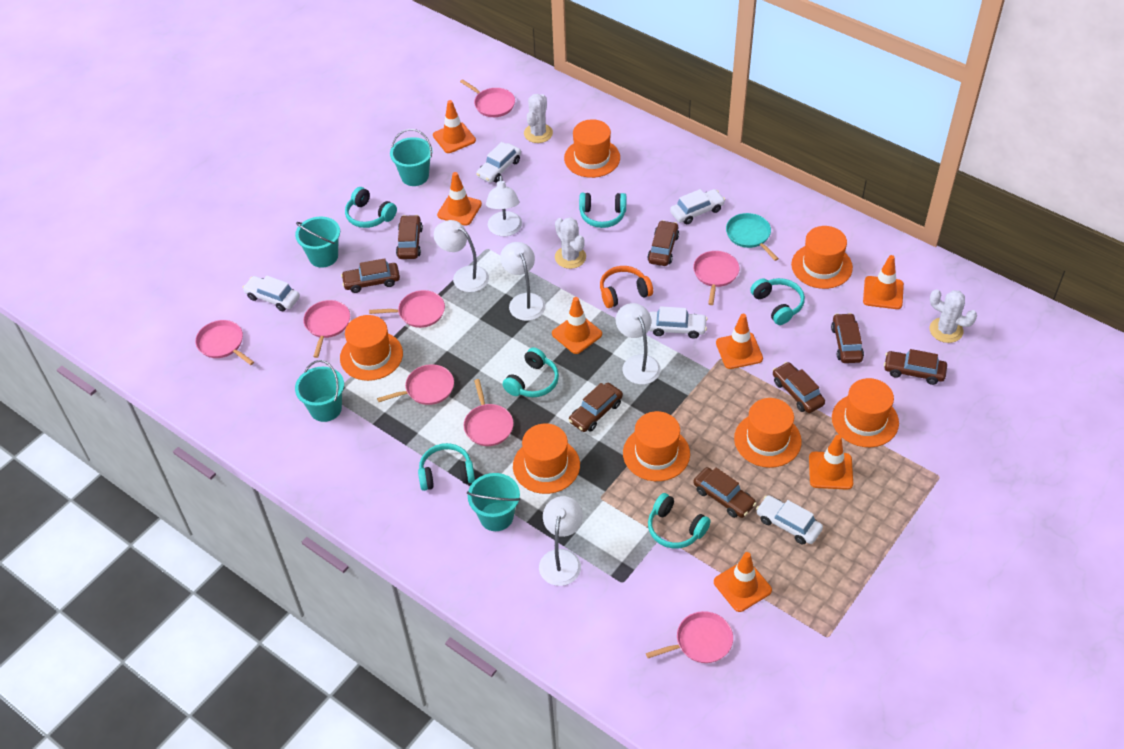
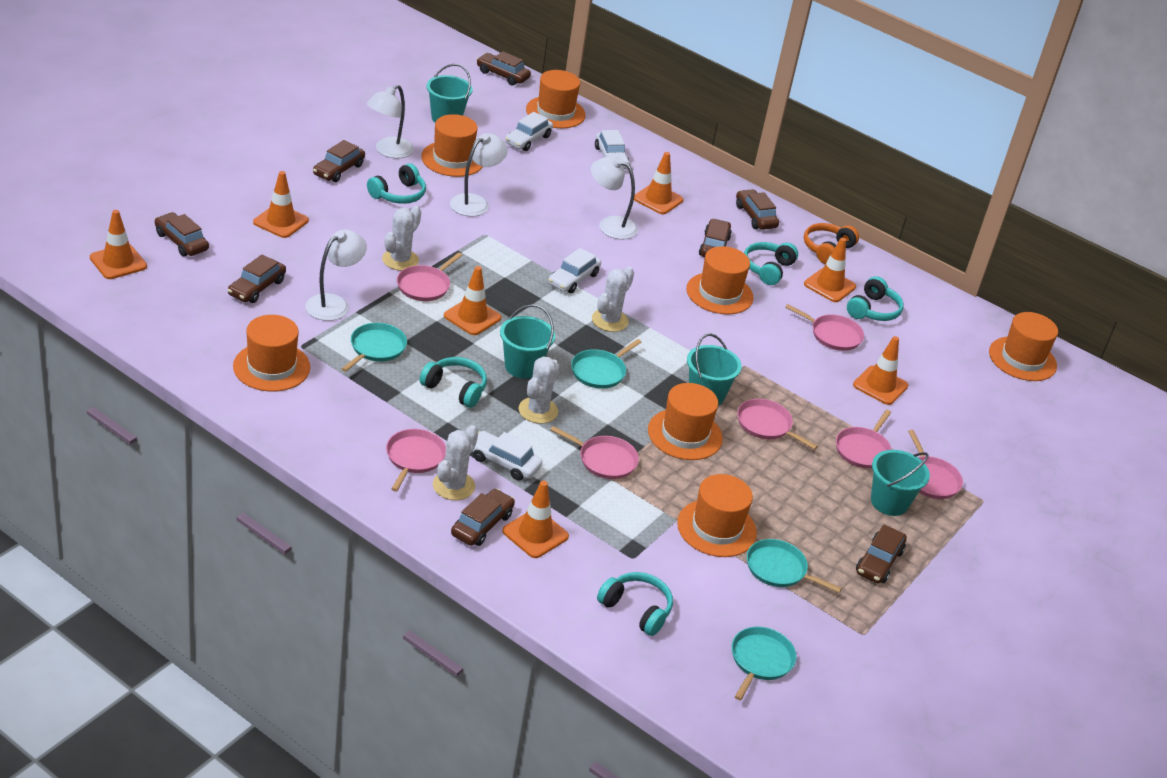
pink pan: 8 -> 7
turquoise headphones: 6 -> 5
turquoise pan: 1 -> 4
white cactus: 3 -> 4
white car: 5 -> 4
white lamp: 5 -> 4

